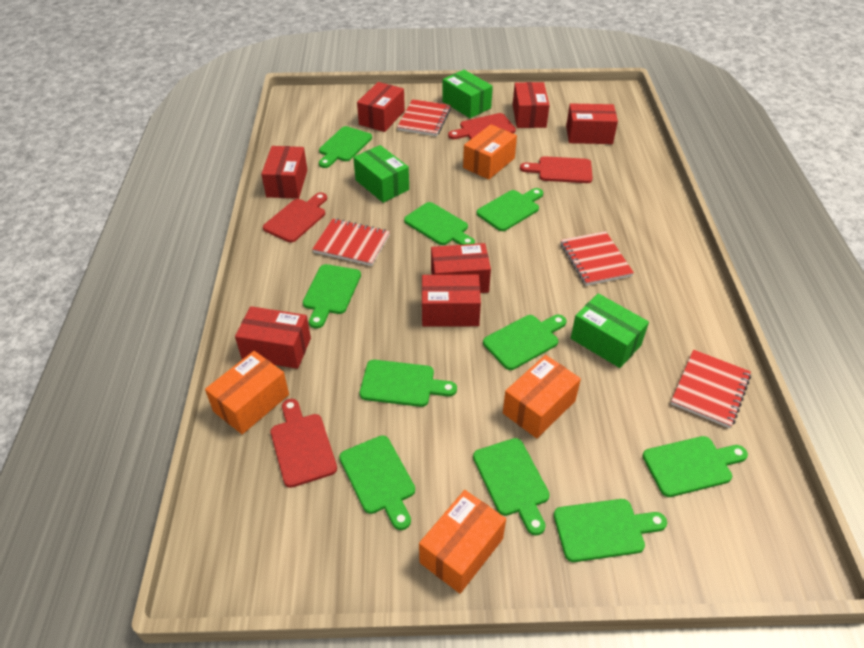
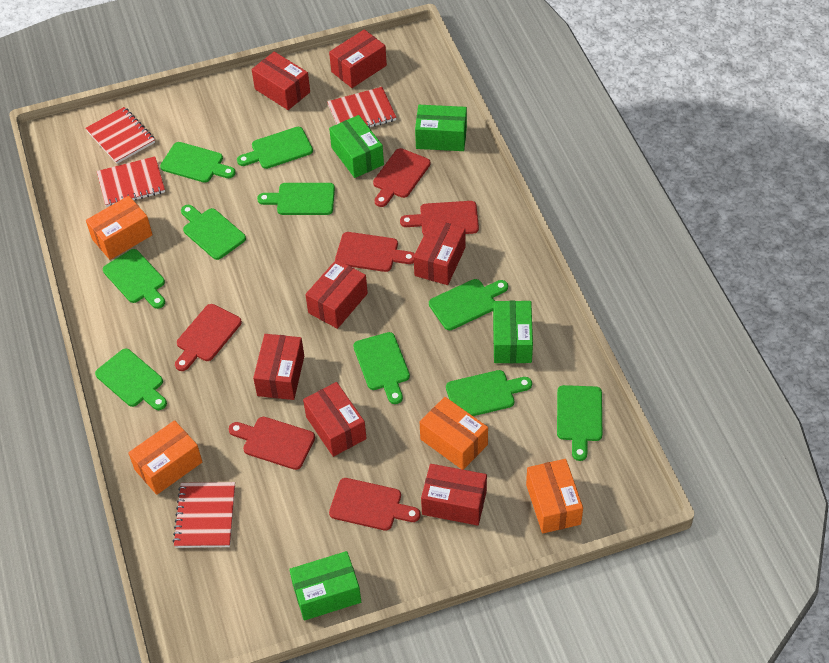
green box: 3 -> 4
red cutting board: 4 -> 6

